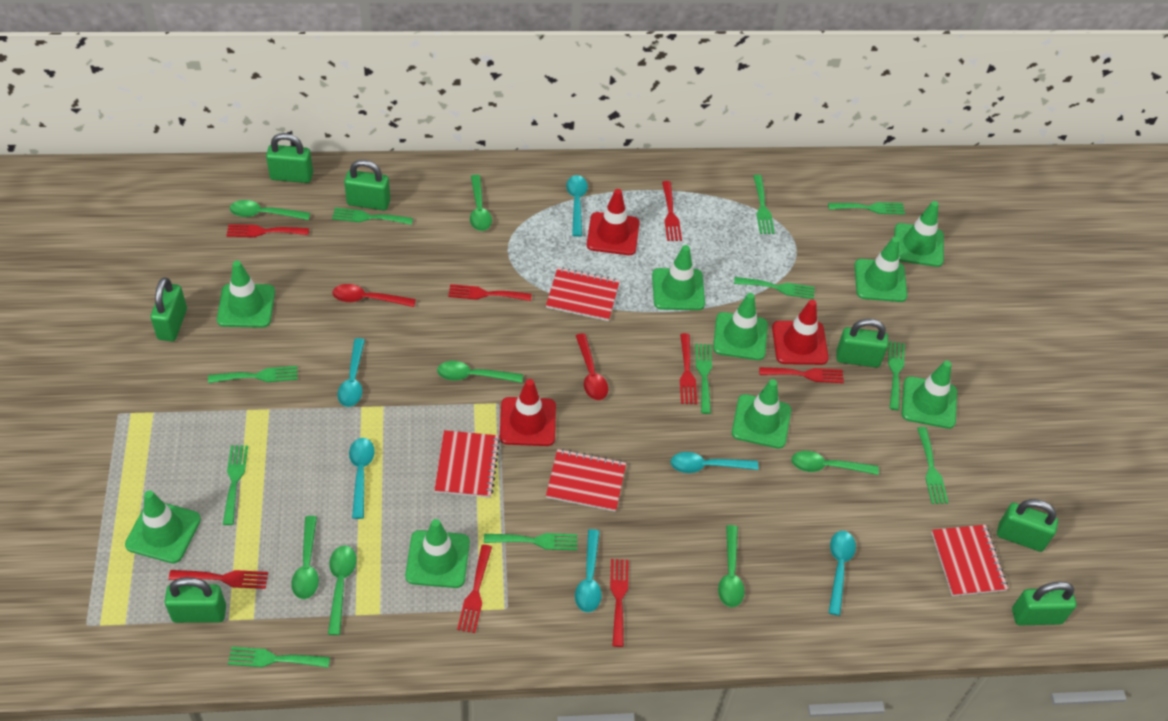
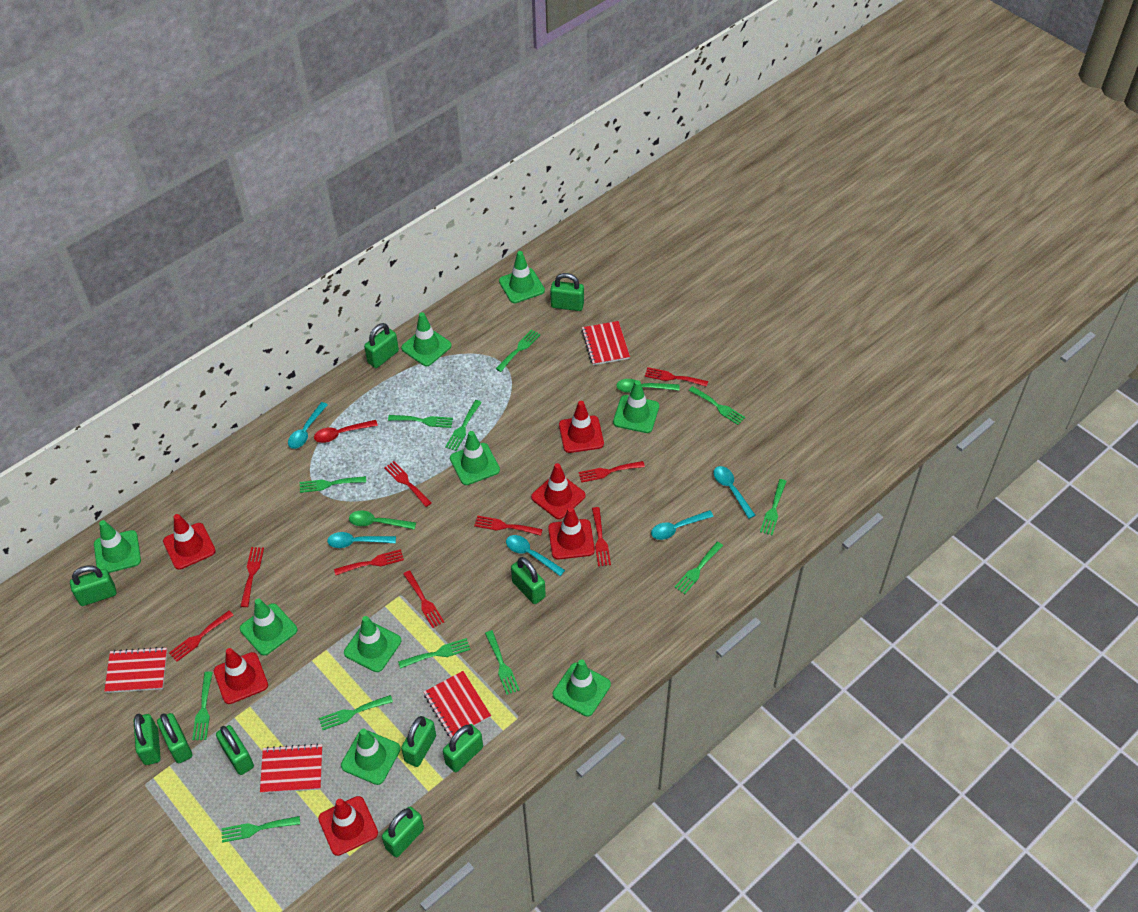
green fork: 11 -> 12
green padlock: 7 -> 10
green spoon: 7 -> 2
red fork: 8 -> 9
red spoon: 2 -> 1
red traffic cone: 3 -> 6
turquoise spoon: 6 -> 5

